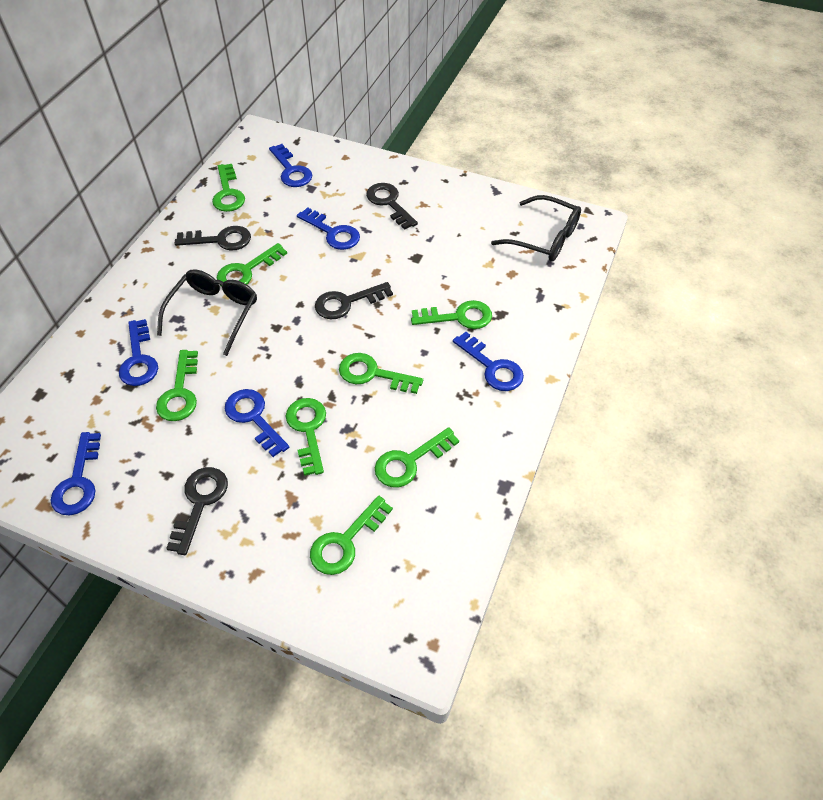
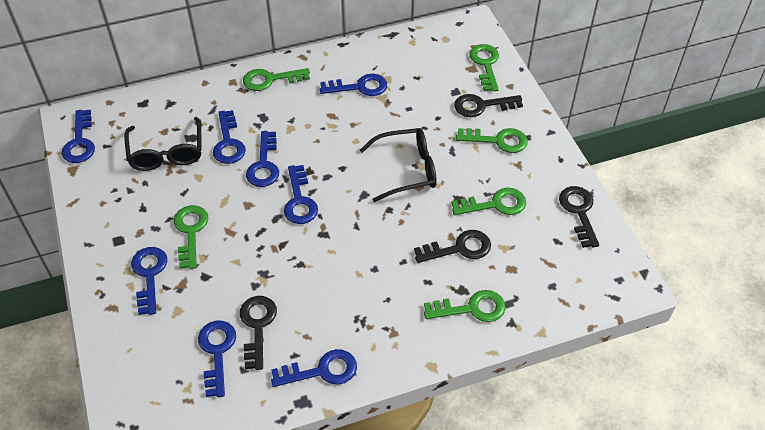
blue key: 6 -> 8
green key: 8 -> 6

